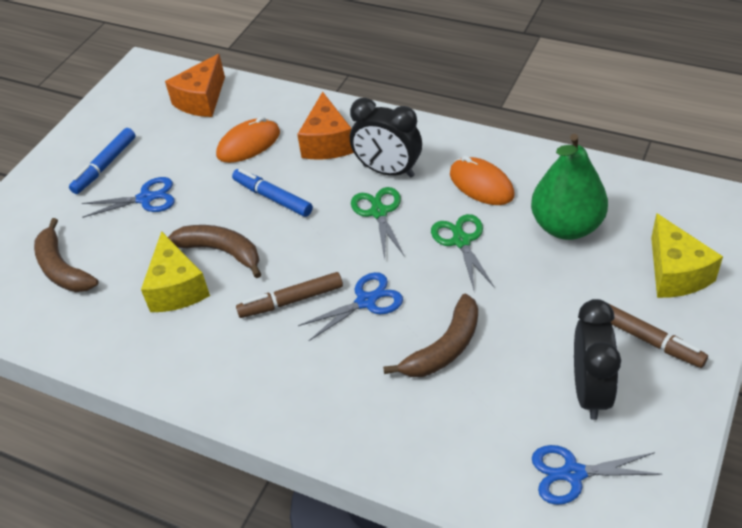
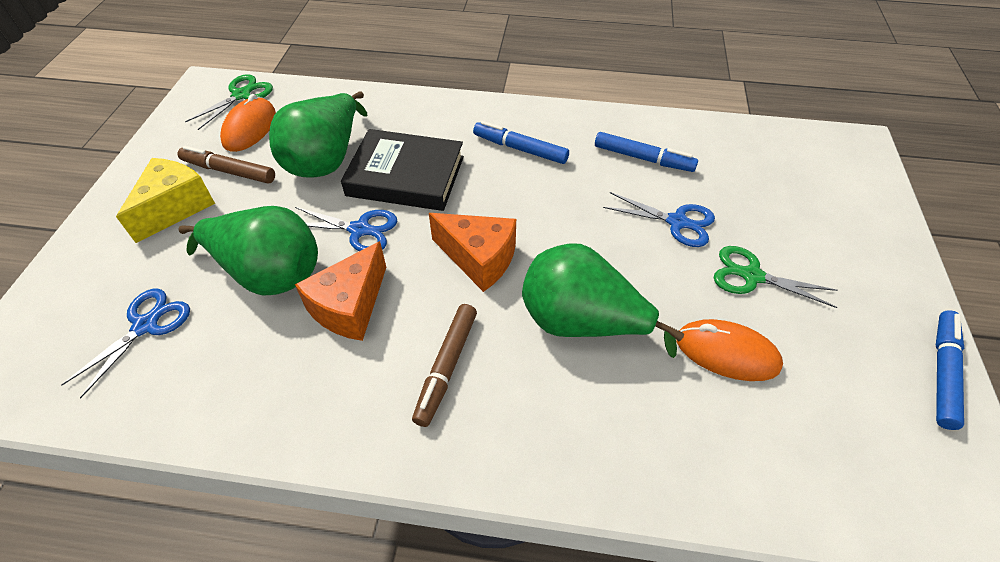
black book: 0 -> 1
black clock: 2 -> 0
blue marker: 2 -> 3
brown banana: 3 -> 0
green pear: 1 -> 3
yellow cheese: 2 -> 1

